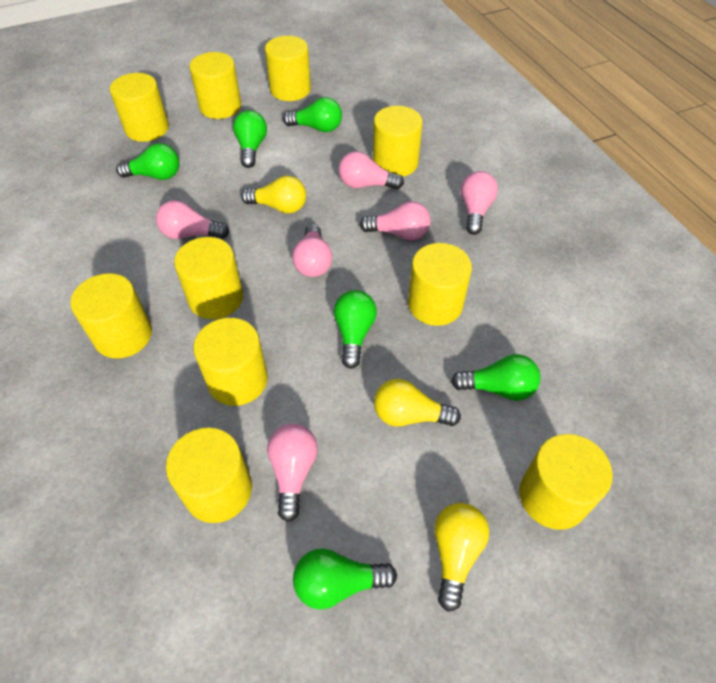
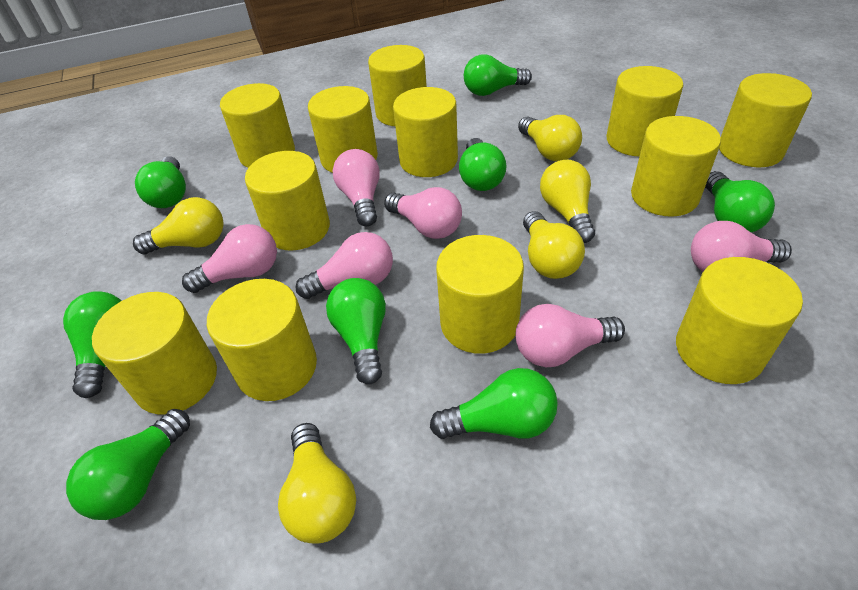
green light bulb: 6 -> 8
yellow cylinder: 10 -> 12
yellow light bulb: 3 -> 5

